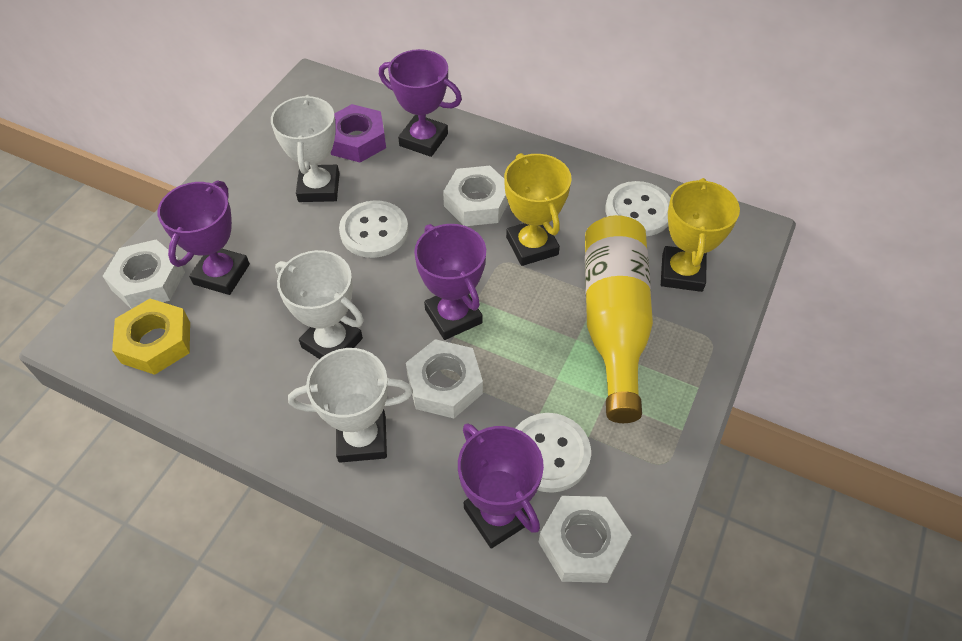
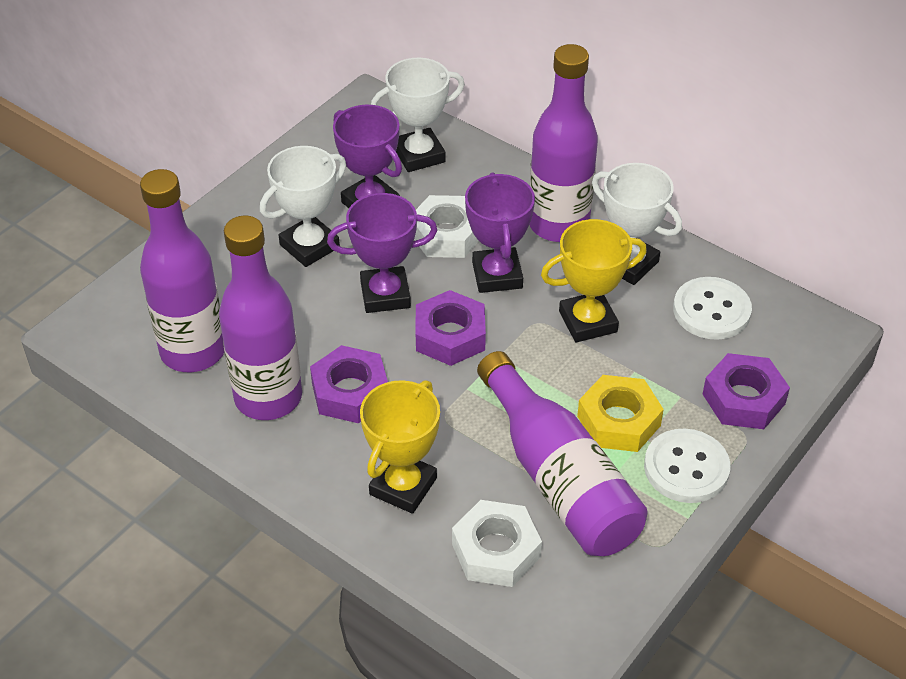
purple bottle: 0 -> 4
purple nut: 1 -> 3
purple trophy: 4 -> 3
white button: 3 -> 2
white nut: 4 -> 2
yellow bottle: 1 -> 0

